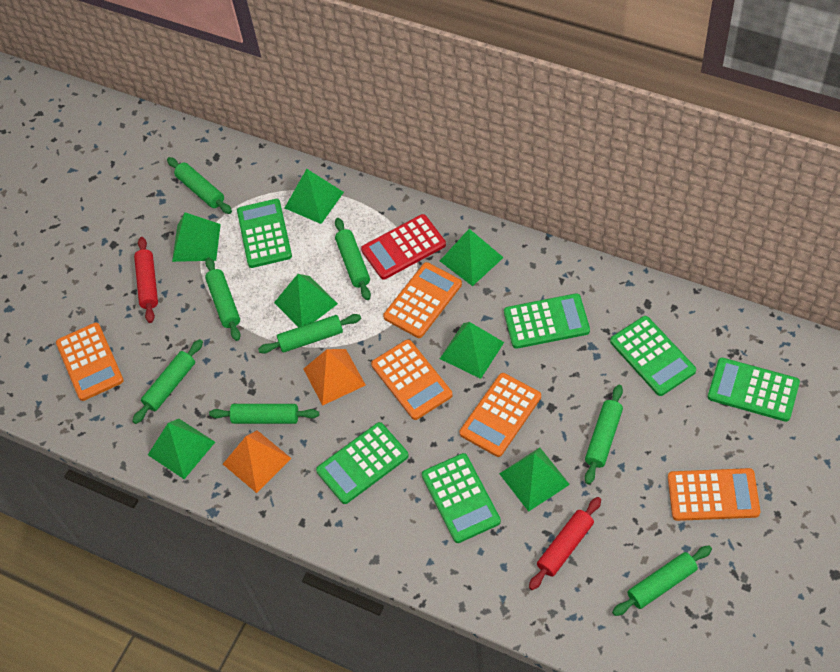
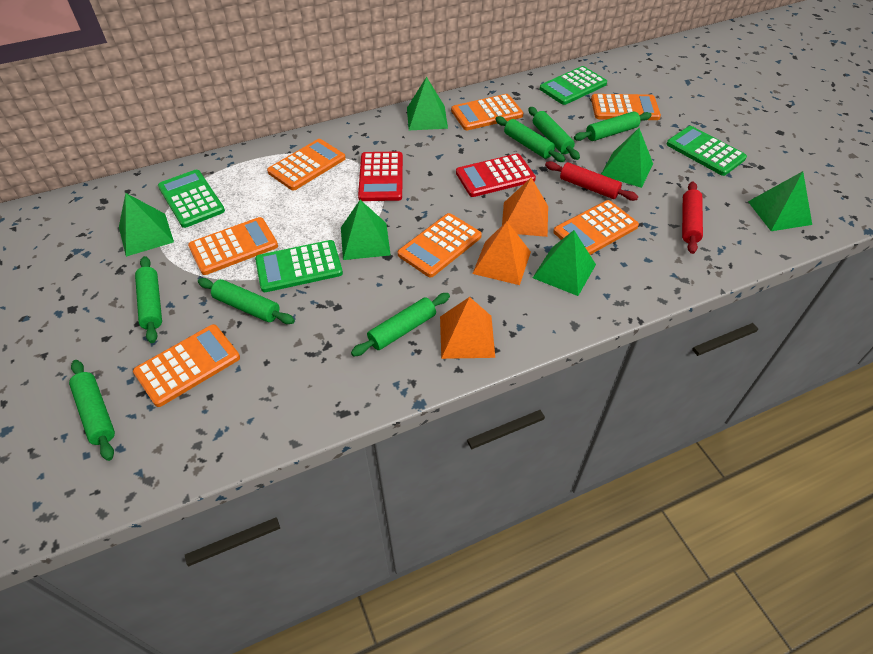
green calculator: 6 -> 4
green pyramid: 7 -> 6
green rolling pin: 8 -> 7
orange calculator: 5 -> 7
orange pyramid: 2 -> 3
red calculator: 1 -> 2

